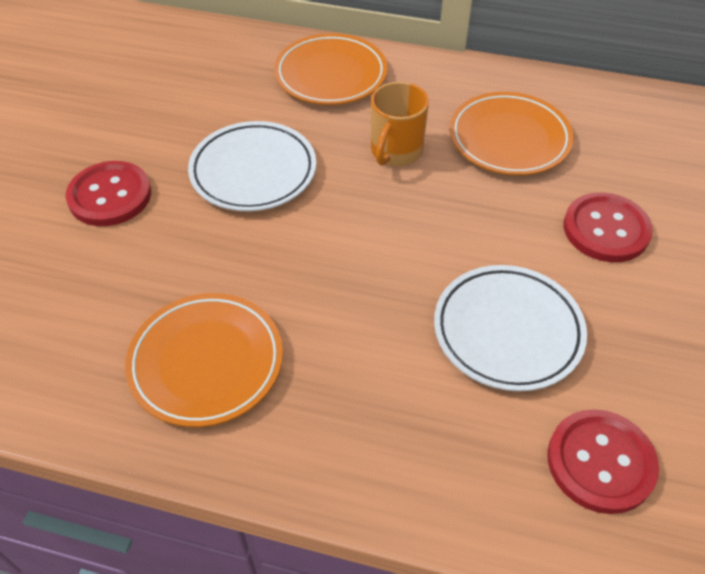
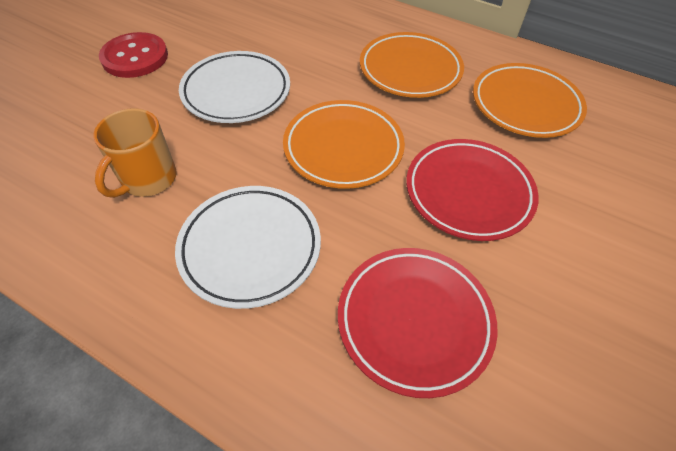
red button: 3 -> 1
red plate: 0 -> 2

